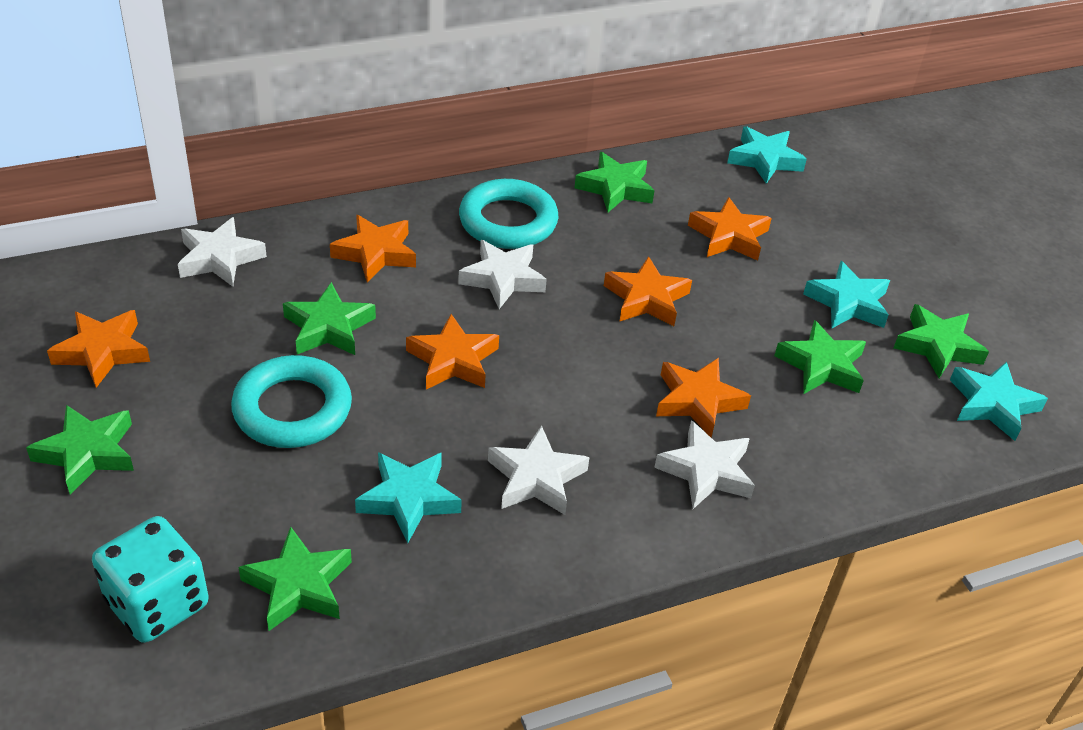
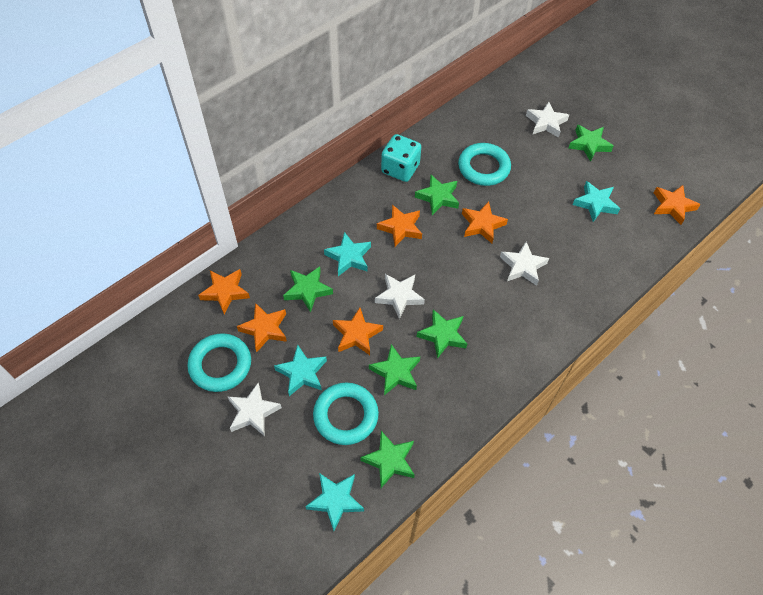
turquoise ring: 2 -> 3

